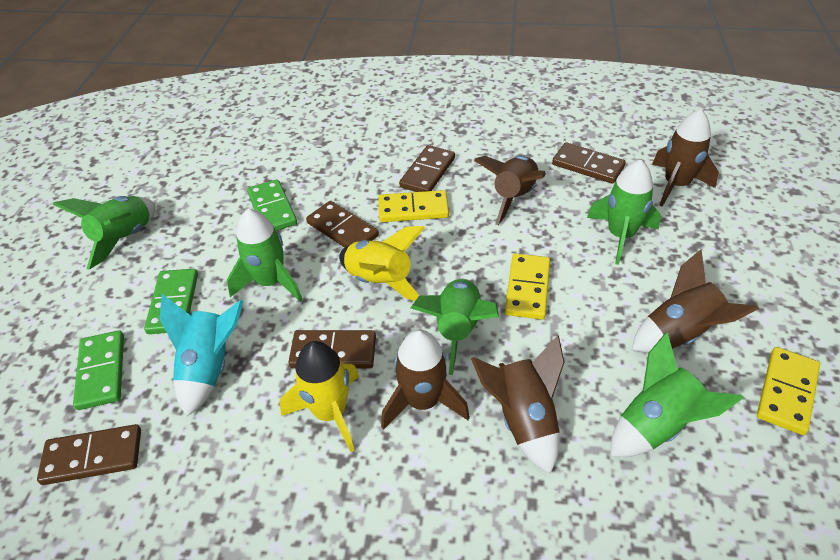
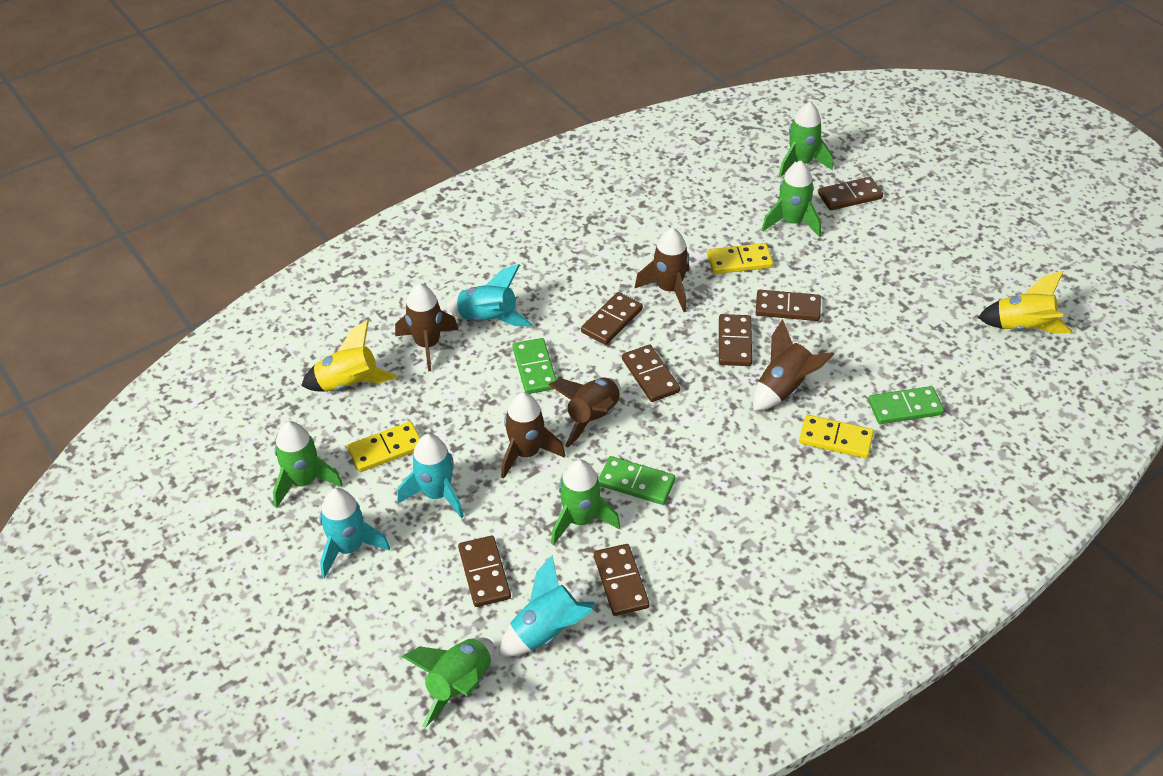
brown domino: 5 -> 7
turquoise rocket: 1 -> 4

